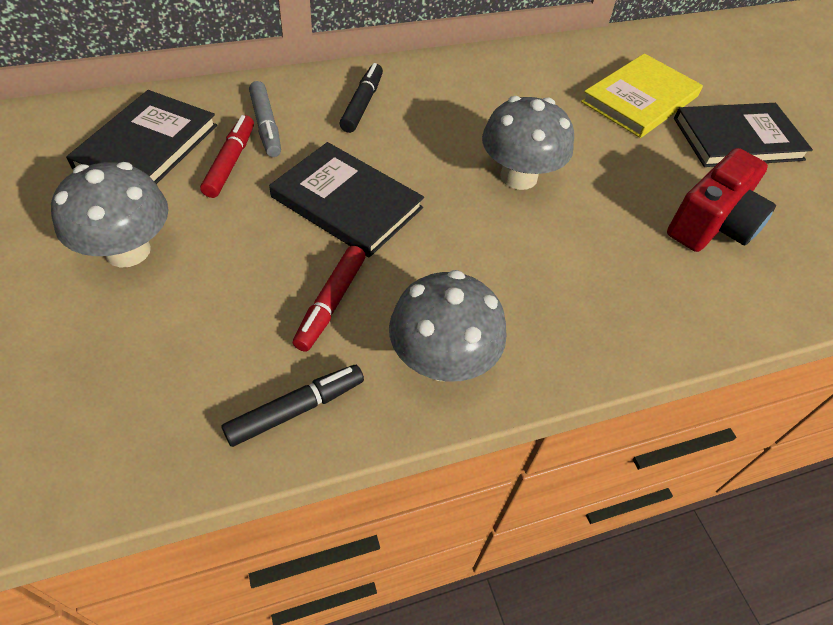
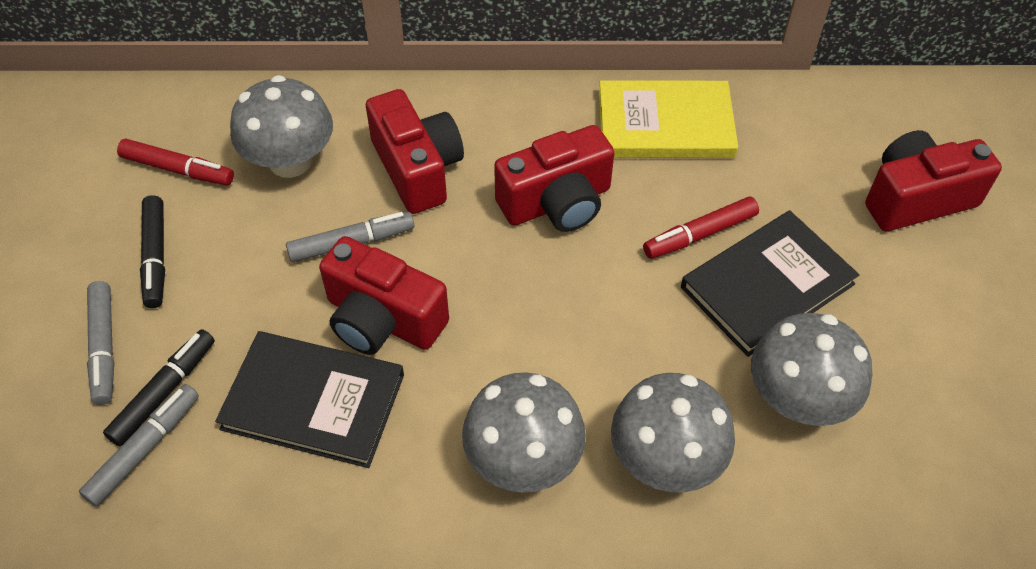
black book: 3 -> 2
grey marker: 1 -> 3
grey mushroom: 3 -> 4
red camera: 1 -> 4

